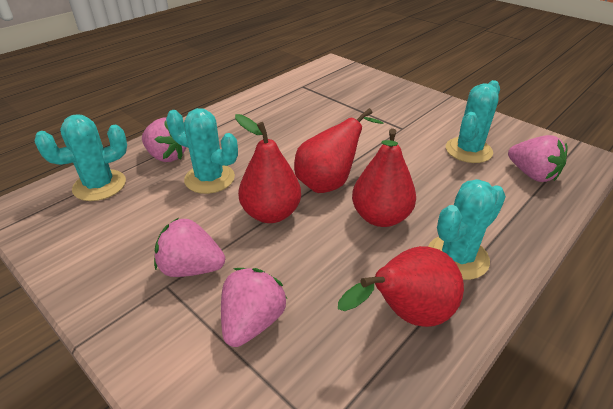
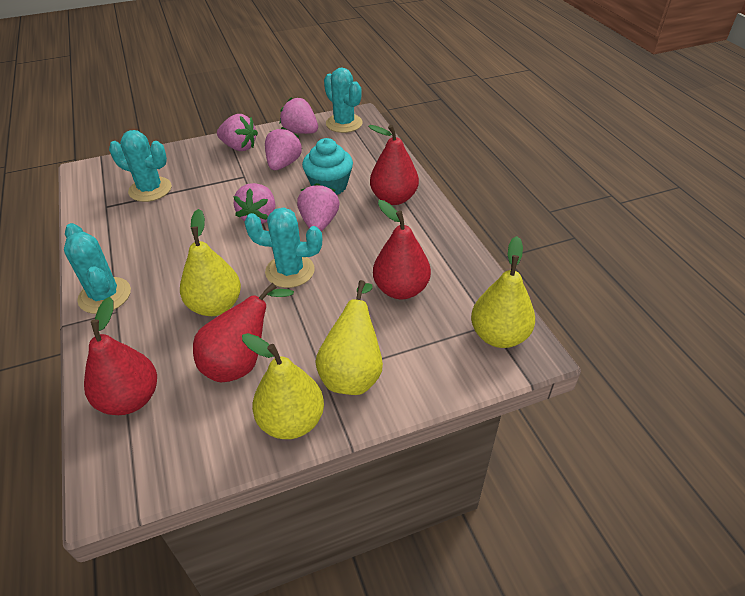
pink strawberry: 4 -> 5
turquoise cupcake: 0 -> 1
yellow pear: 0 -> 4

